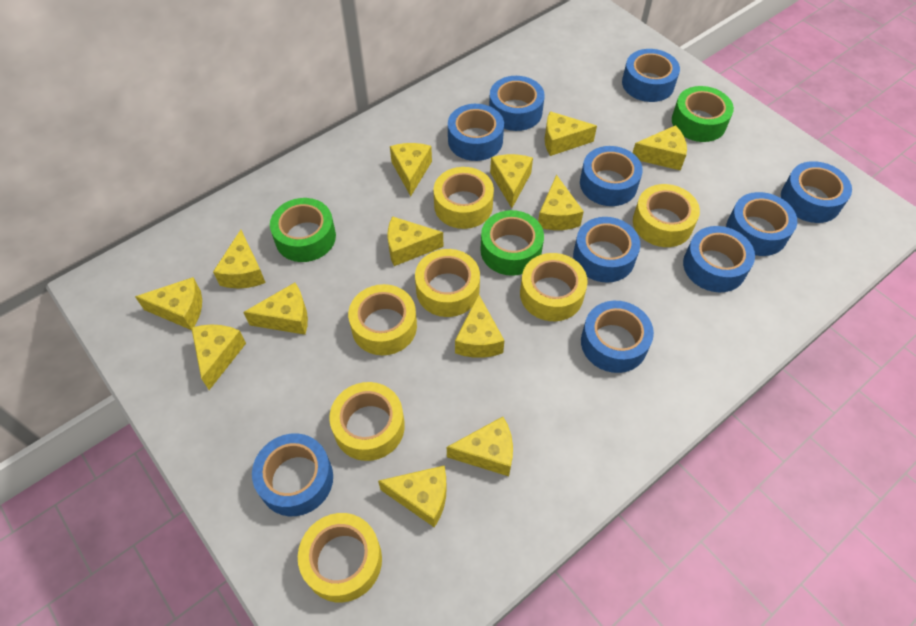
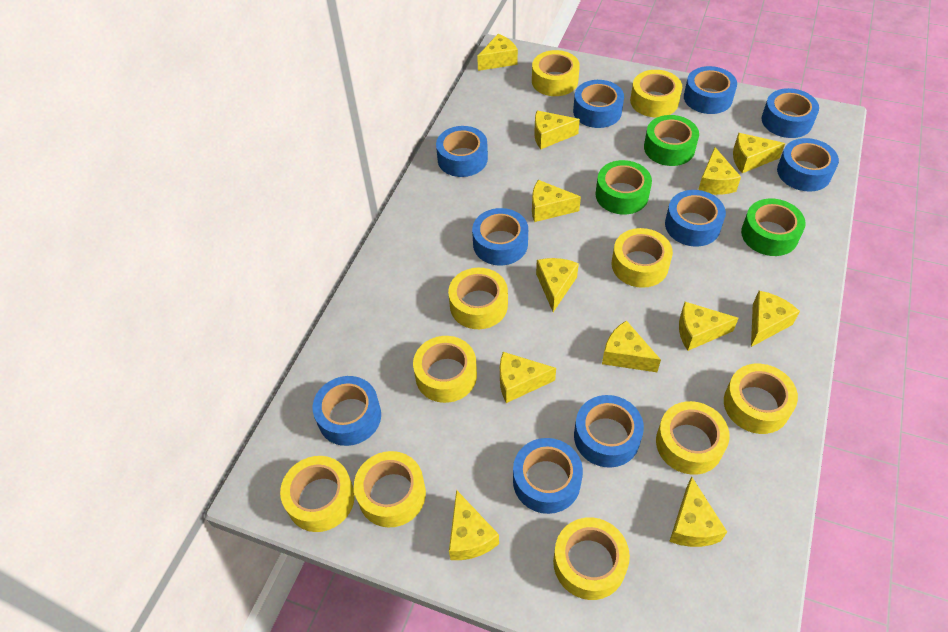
yellow cheese: 13 -> 12
yellow tape: 7 -> 10

